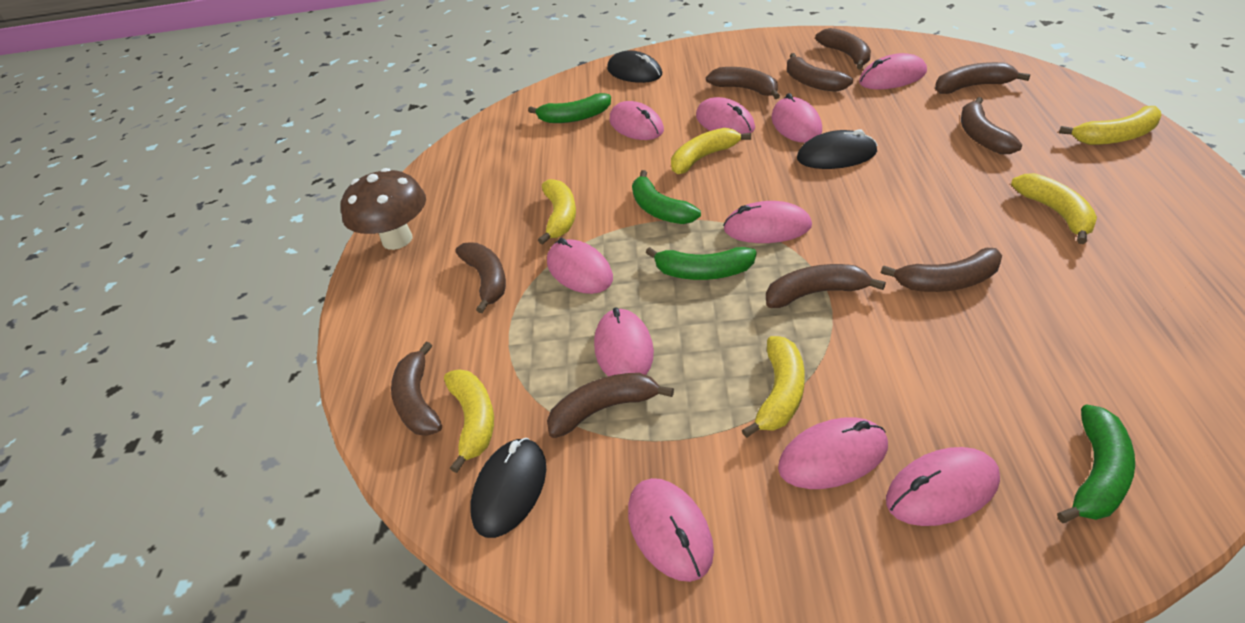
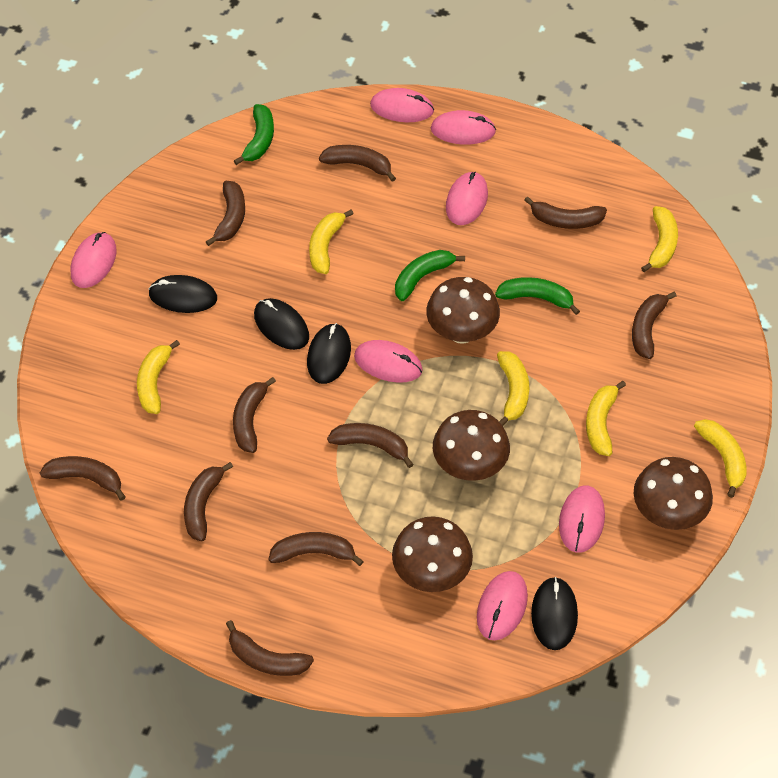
black mouse: 3 -> 4
brown mushroom: 1 -> 4
green banana: 4 -> 3
pink mouse: 10 -> 7

